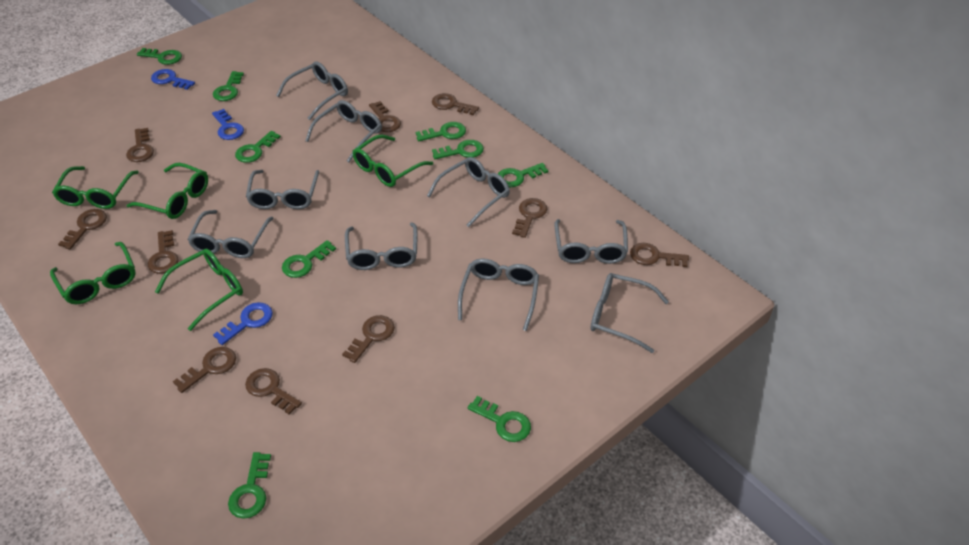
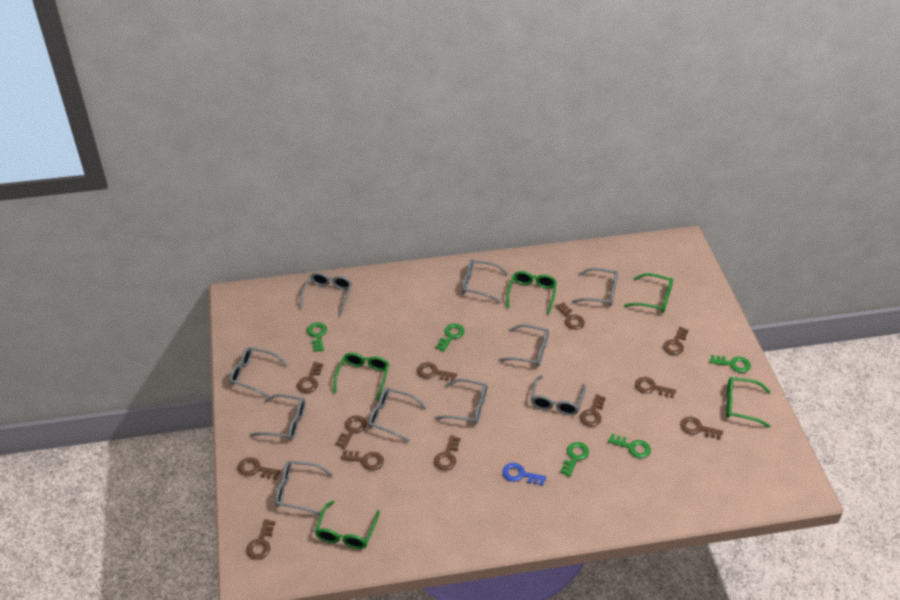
blue key: 3 -> 1
brown key: 10 -> 12
green key: 9 -> 5
grey glasses: 9 -> 10

